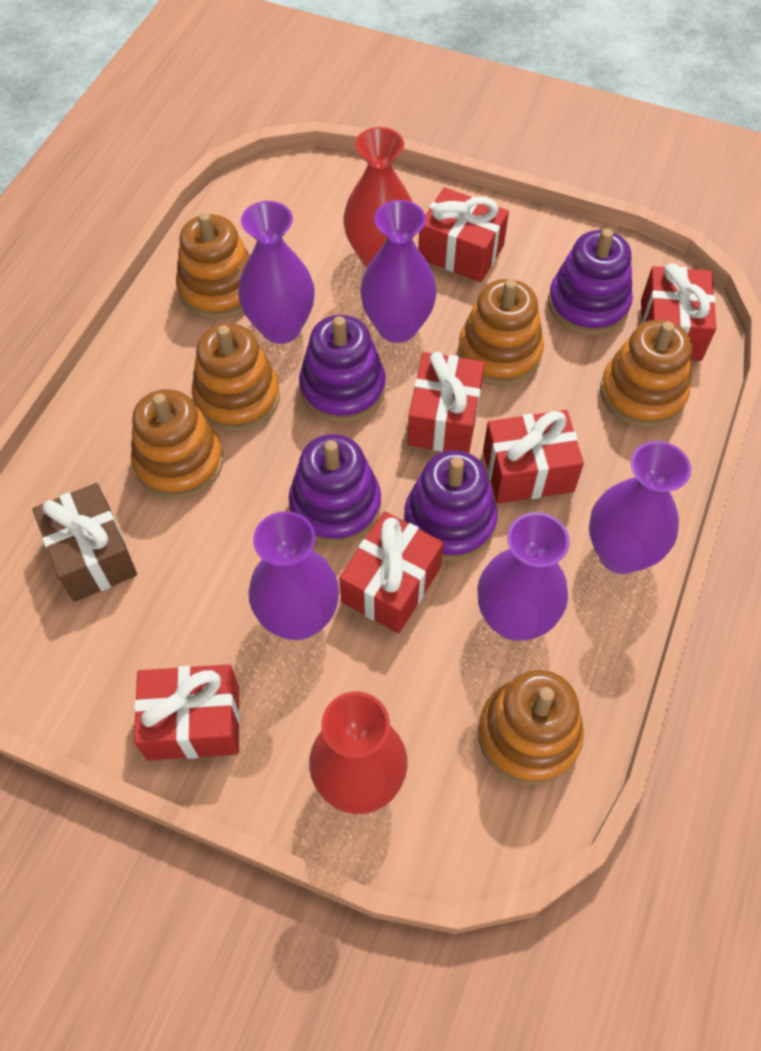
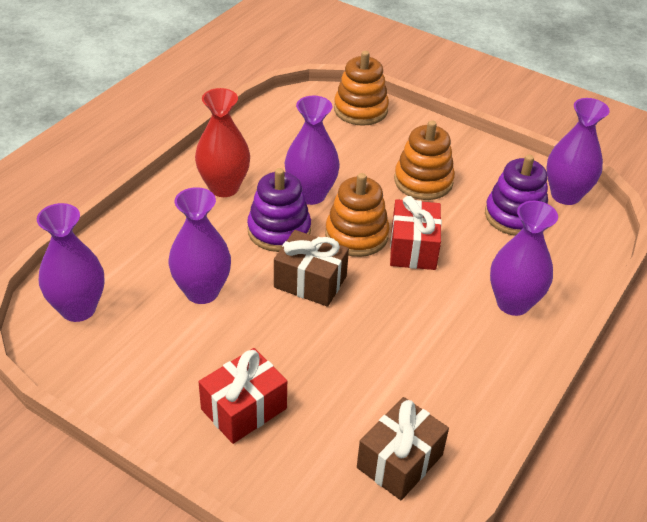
brown gift: 1 -> 2
orange stacking toy: 6 -> 3
purple stacking toy: 4 -> 2
red gift: 6 -> 2
red vase: 2 -> 1

